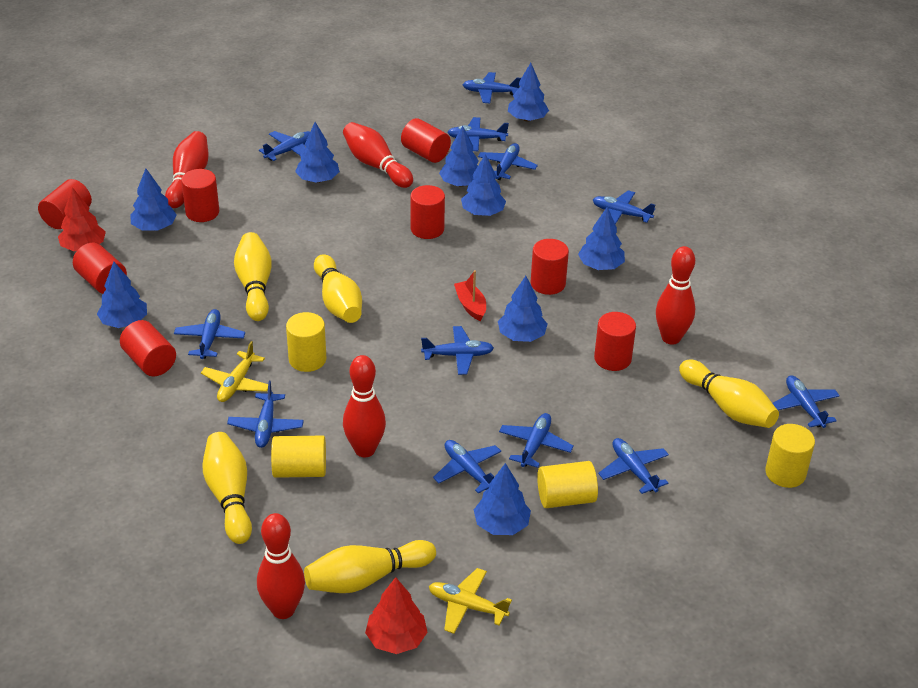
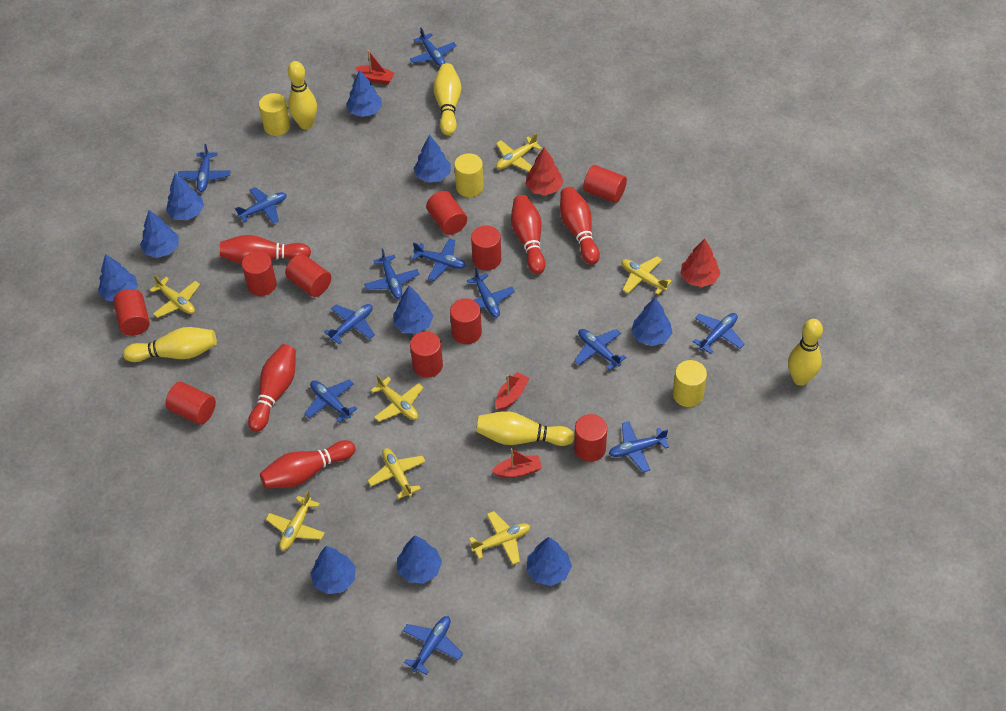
blue tree: 9 -> 10
red boat: 1 -> 3
red cylinder: 8 -> 10
yellow cylinder: 4 -> 3
yellow plane: 2 -> 7

